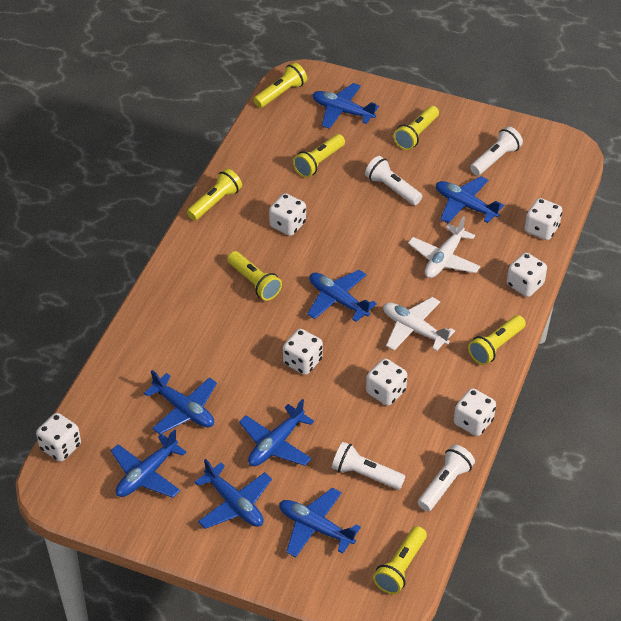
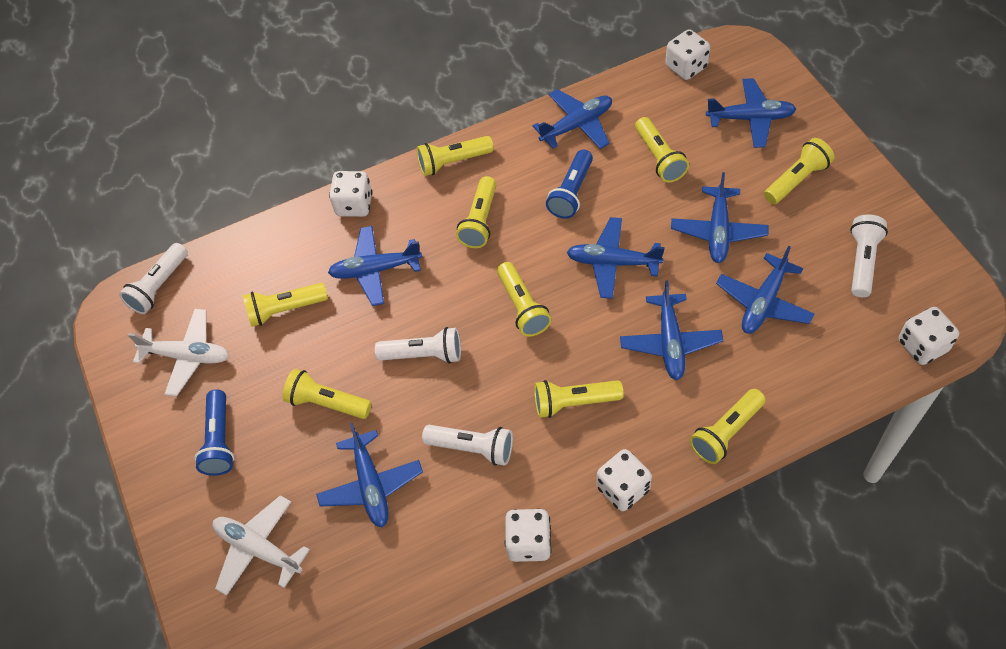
blue flashlight: 0 -> 2
white dice: 7 -> 5
yellow flashlight: 7 -> 9

